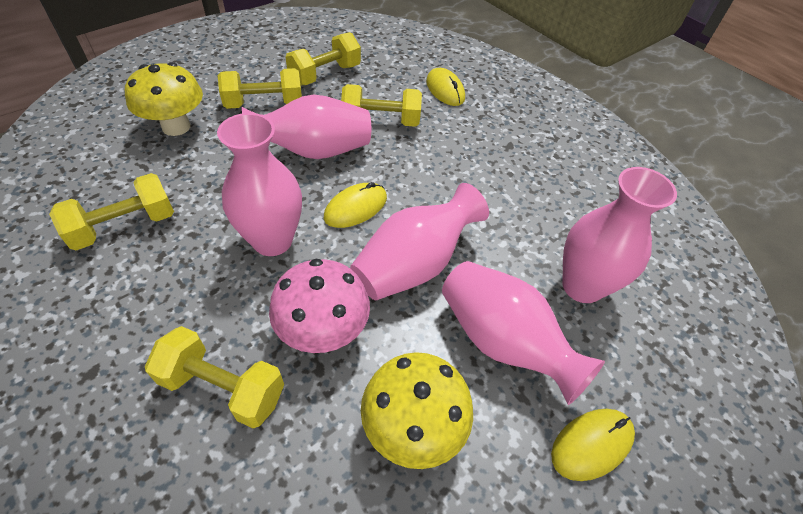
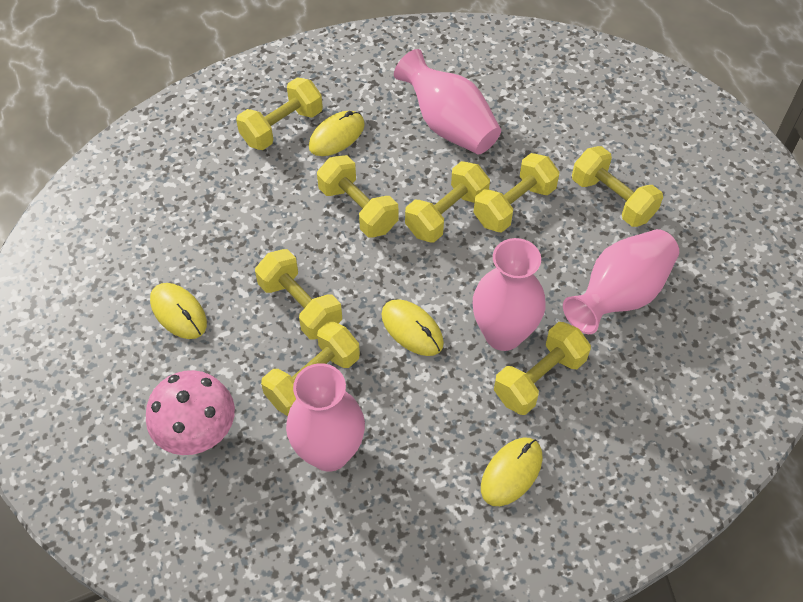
pink vase: 5 -> 4
yellow dumbbell: 5 -> 8
yellow mouse: 3 -> 4
yellow mushroom: 2 -> 0

